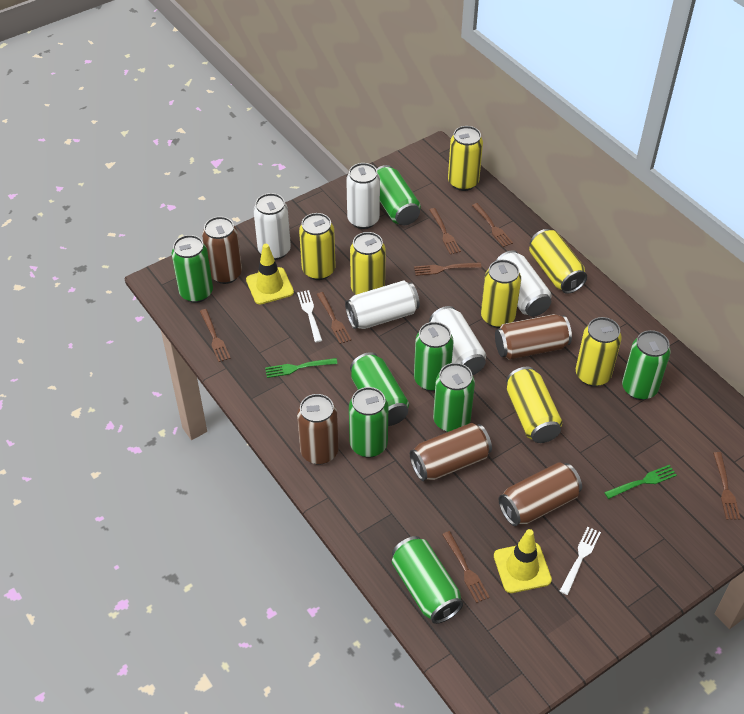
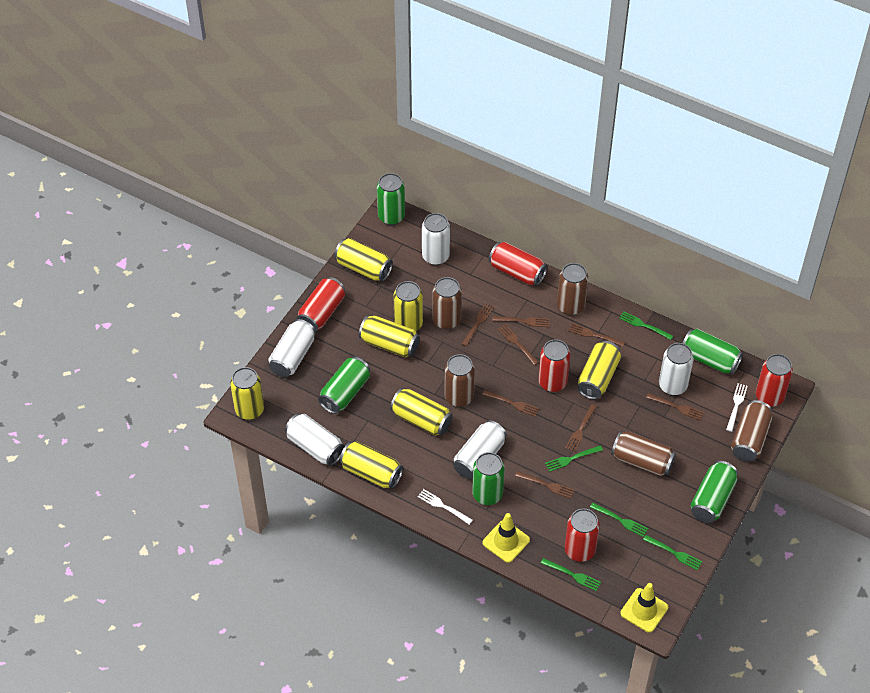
brown fork: 7 -> 8
green can: 8 -> 5
green fork: 2 -> 5
red can: 0 -> 5

